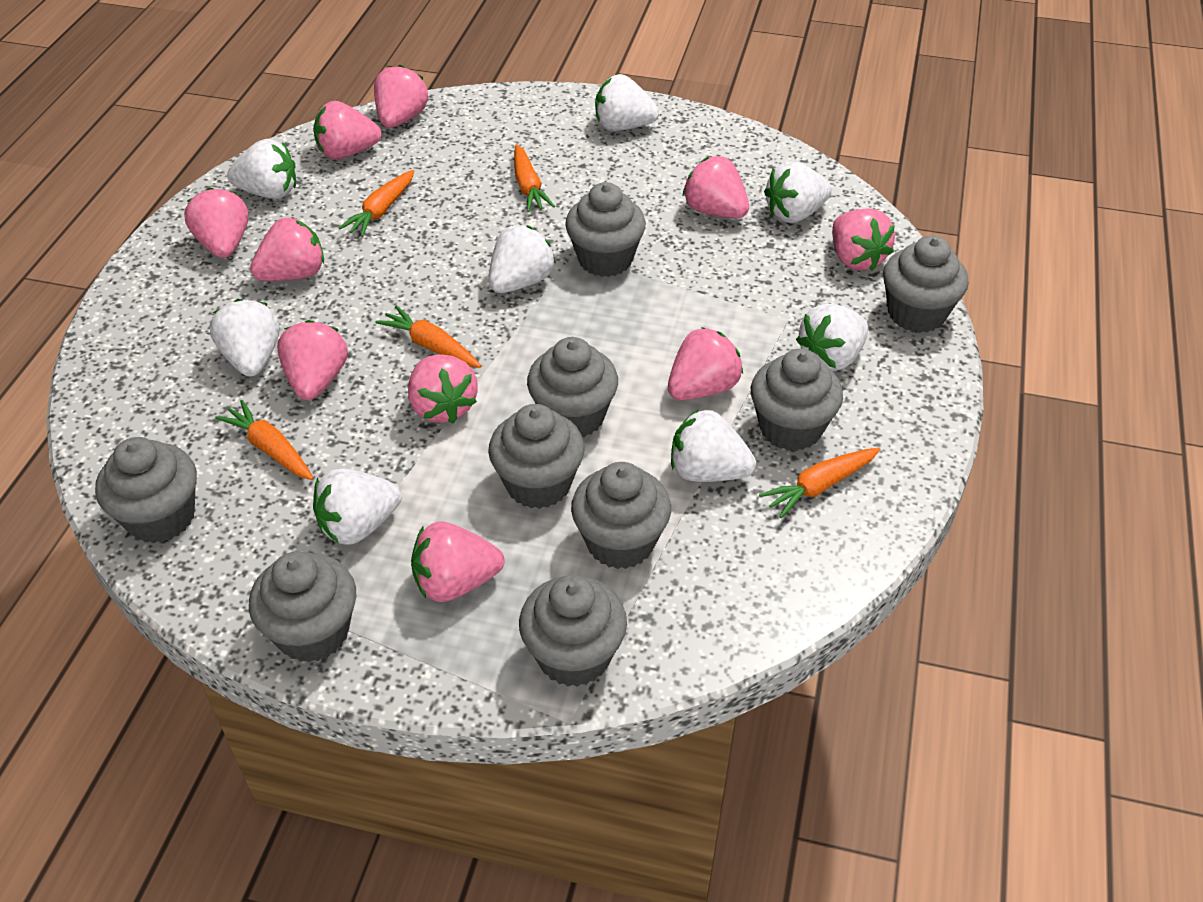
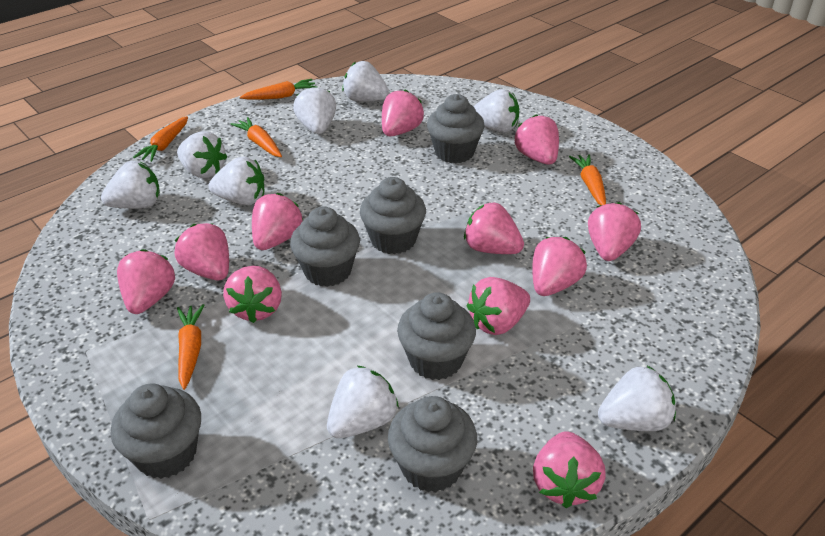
grey cupcake: 9 -> 6
pink strawberry: 10 -> 11

